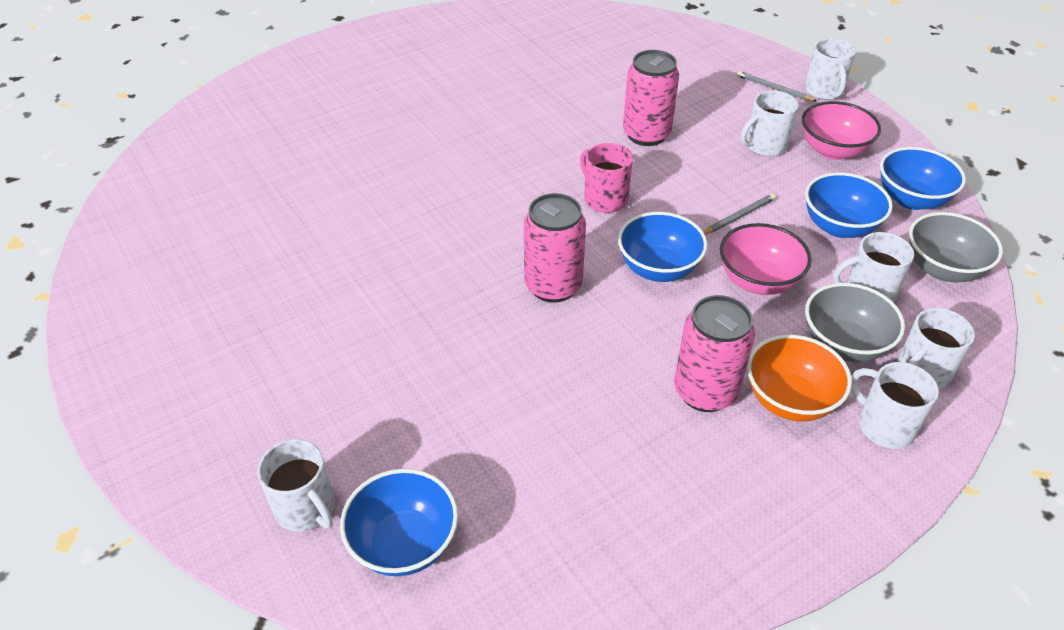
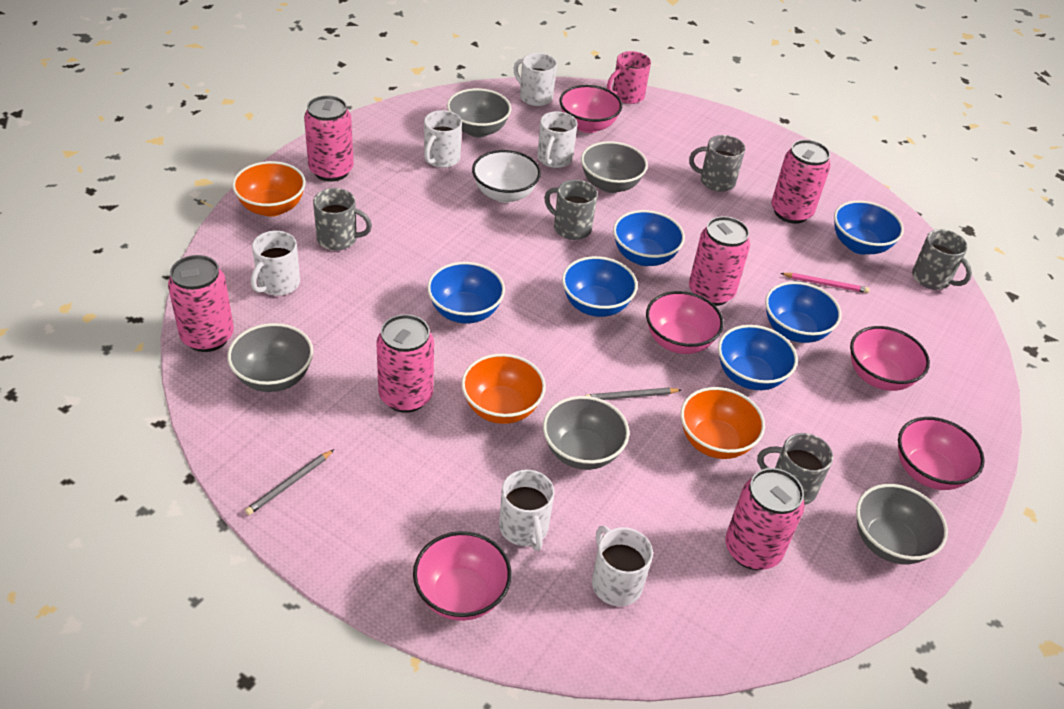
blue bowl: 4 -> 6
grey bowl: 2 -> 5
grey mug: 0 -> 5
orange bowl: 1 -> 3
pink bowl: 2 -> 5
pink can: 3 -> 6
pink pencil: 0 -> 1
white bowl: 0 -> 1

